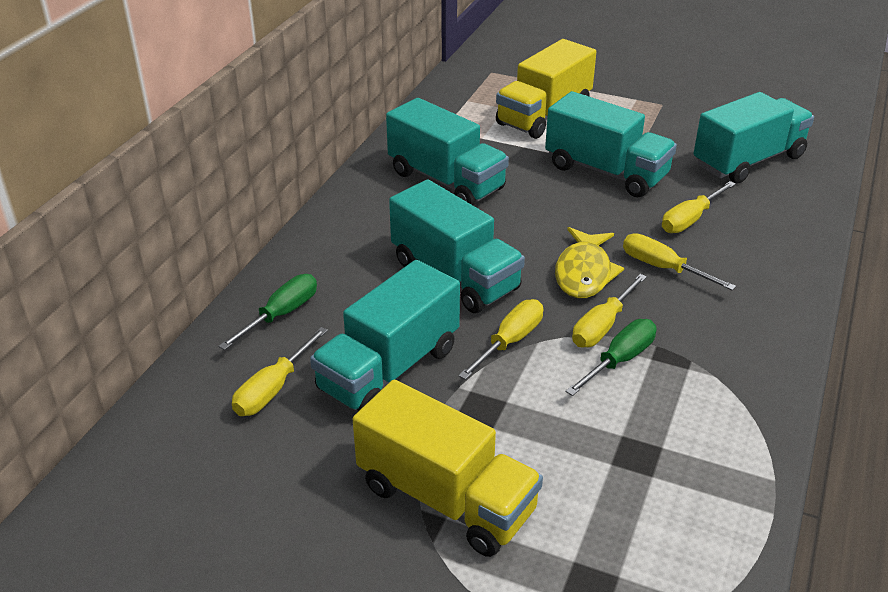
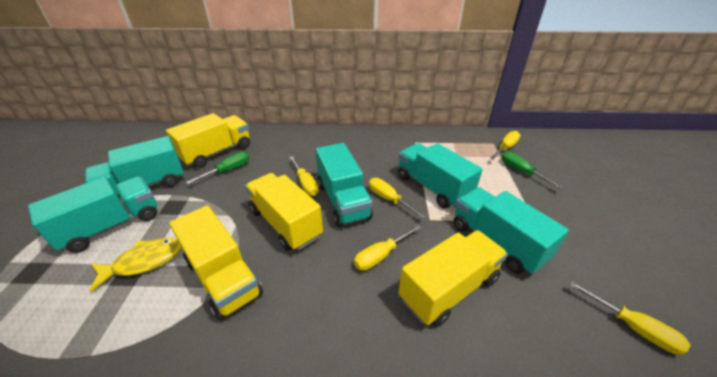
yellow truck: 2 -> 4

